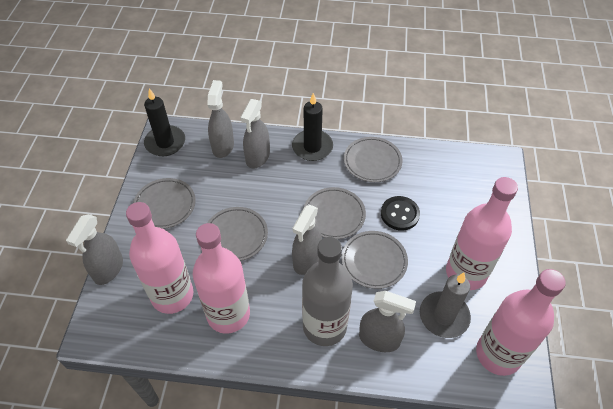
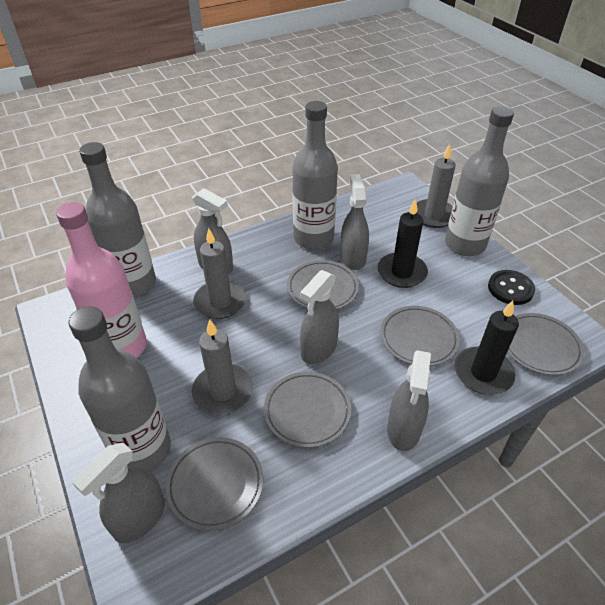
grey bottle: 1 -> 4
grey candle: 1 -> 3
pink bottle: 4 -> 1

